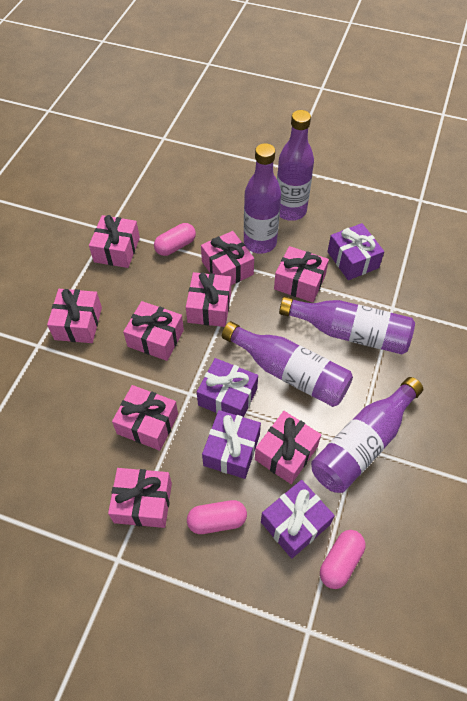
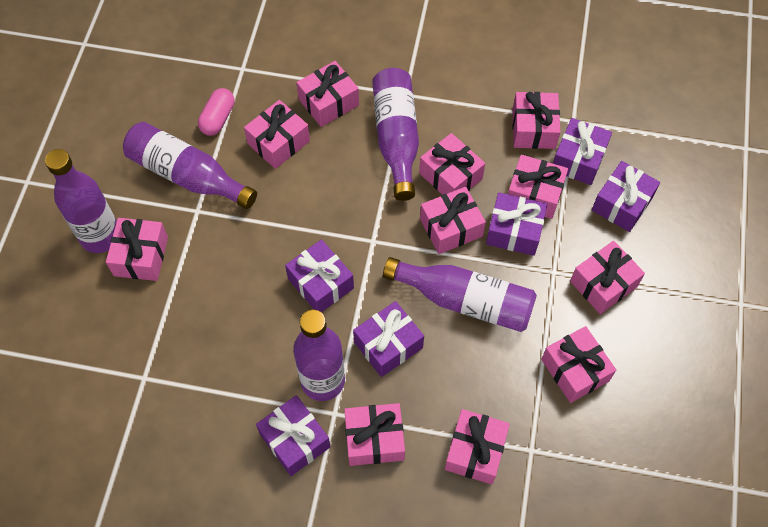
pink capsule: 3 -> 1
pink gift: 9 -> 11
purple gift: 4 -> 6

